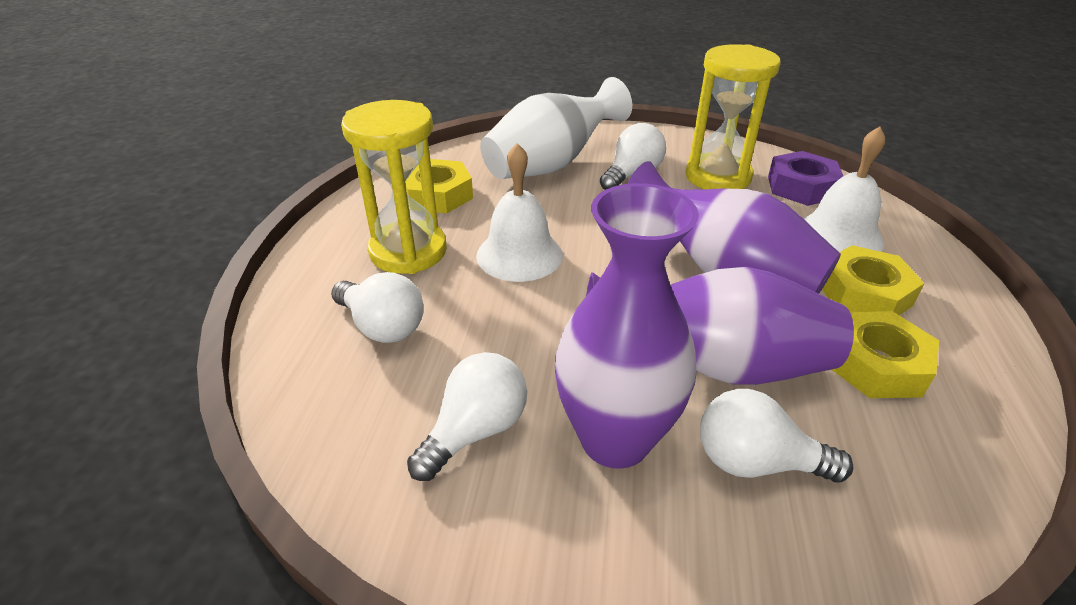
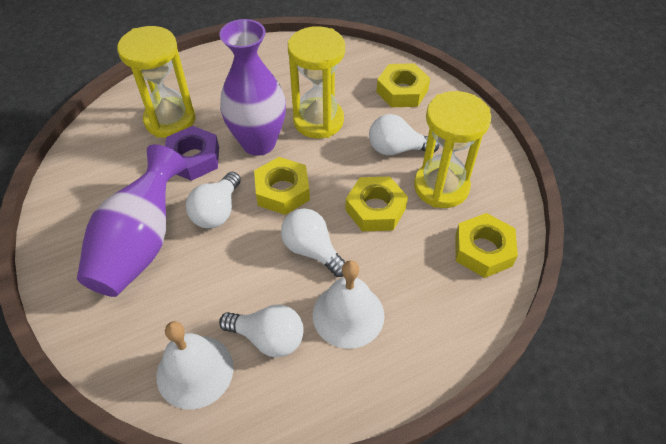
purple vase: 3 -> 2
white vase: 1 -> 0
yellow hourglass: 2 -> 3
yellow nut: 3 -> 4

